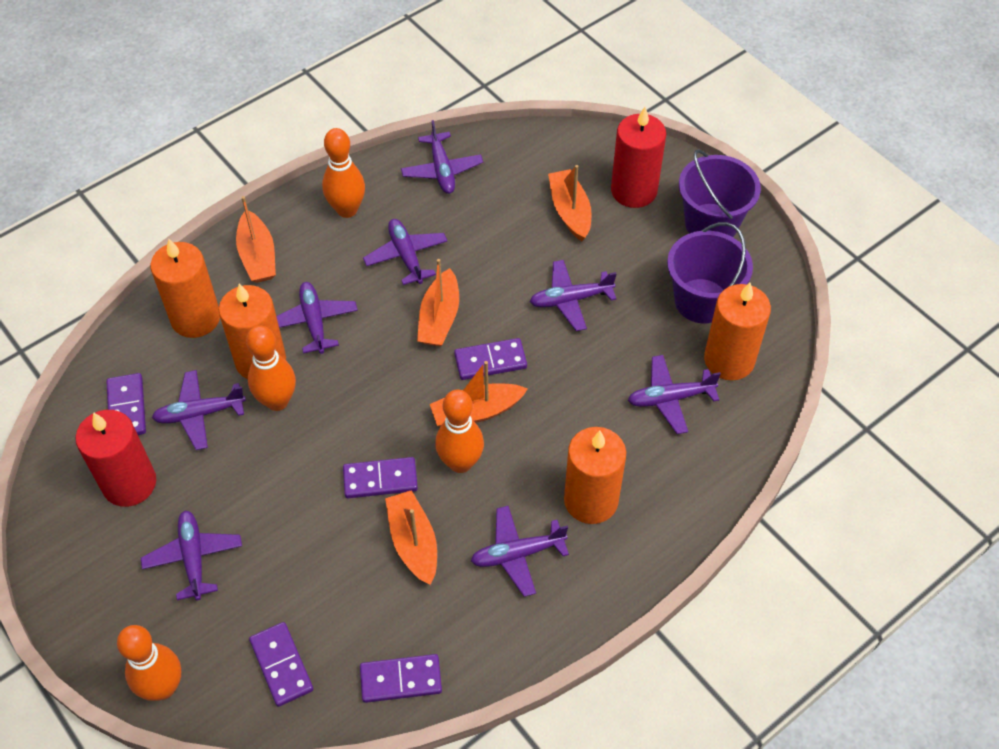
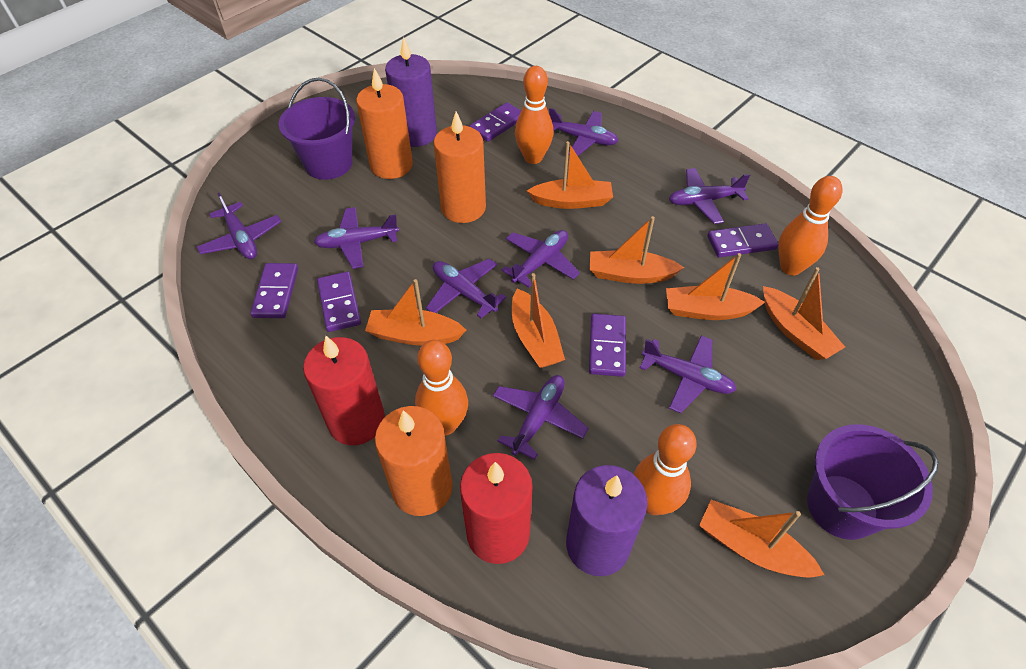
orange boat: 5 -> 7
orange candle: 4 -> 3
purple candle: 0 -> 2

